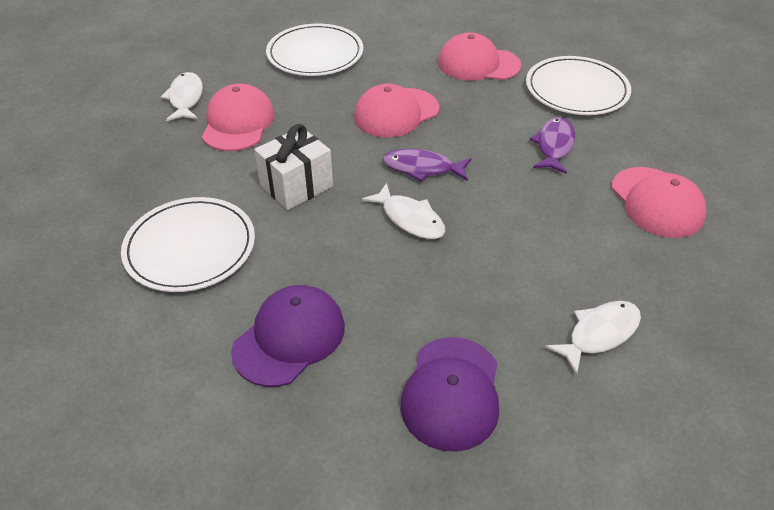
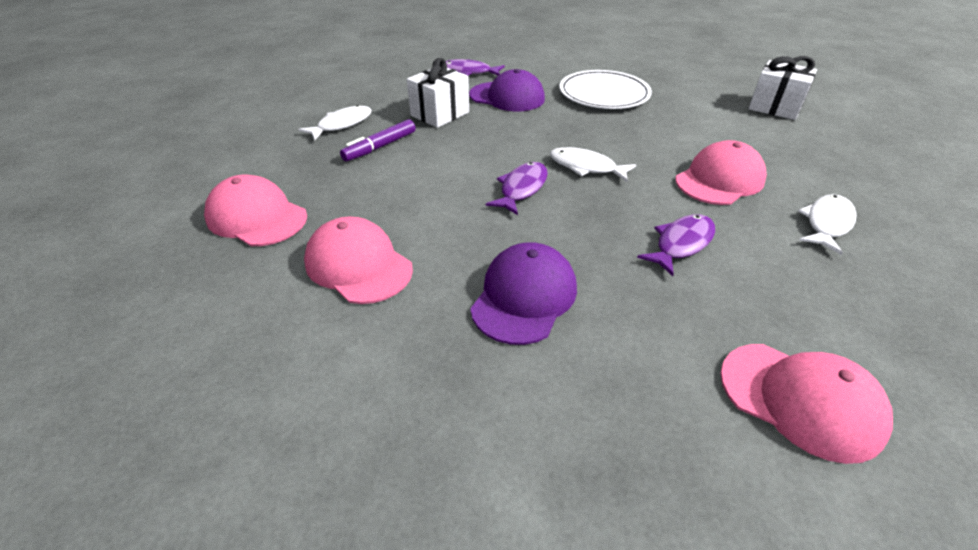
purple fish: 2 -> 3
purple marker: 0 -> 1
white gift: 1 -> 2
white plate: 3 -> 1

